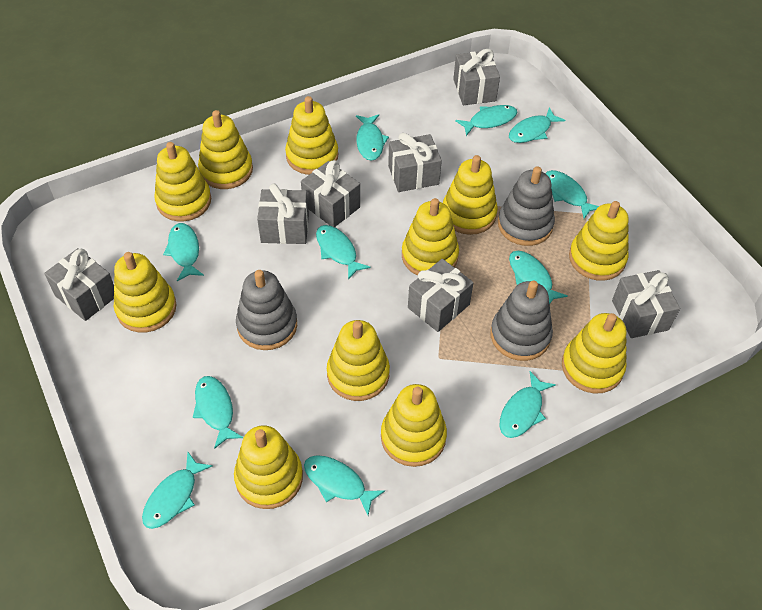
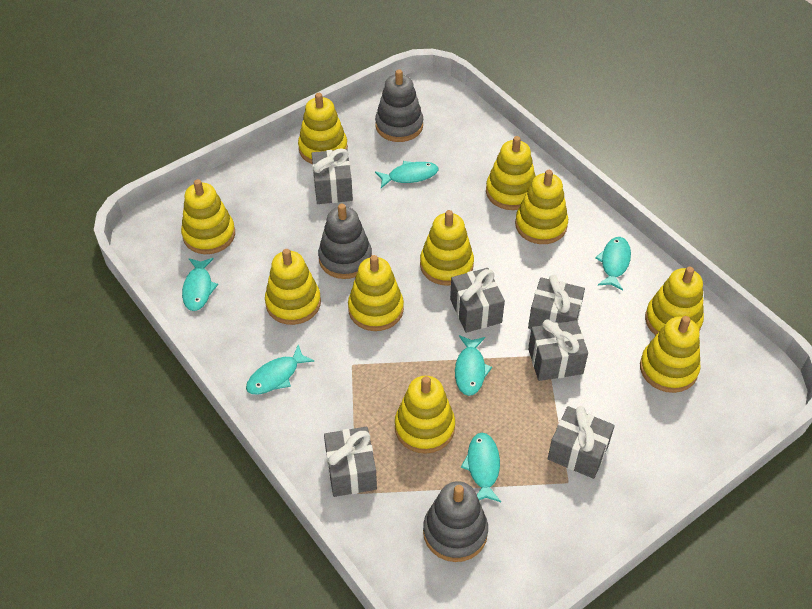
grey gift: 7 -> 6
turquoise fish: 11 -> 6
yellow stacking toy: 11 -> 10

